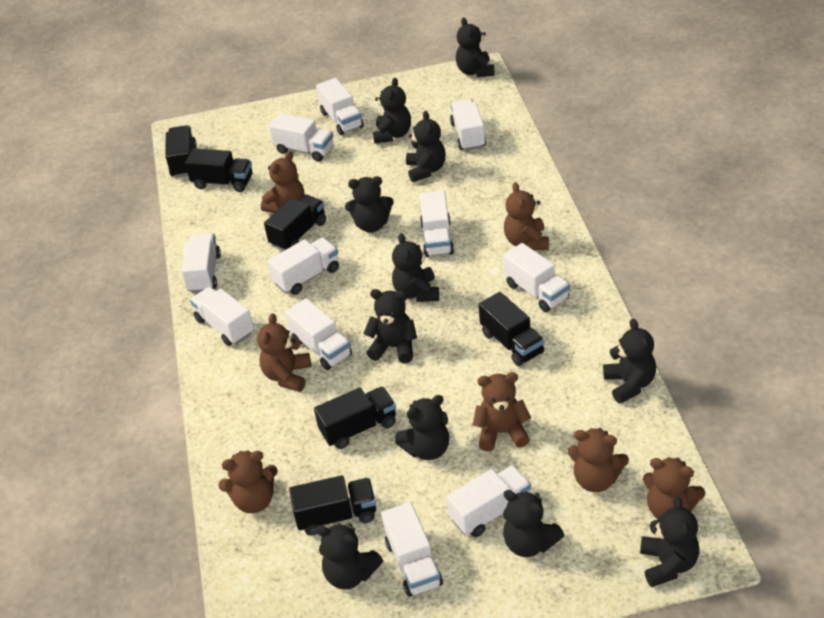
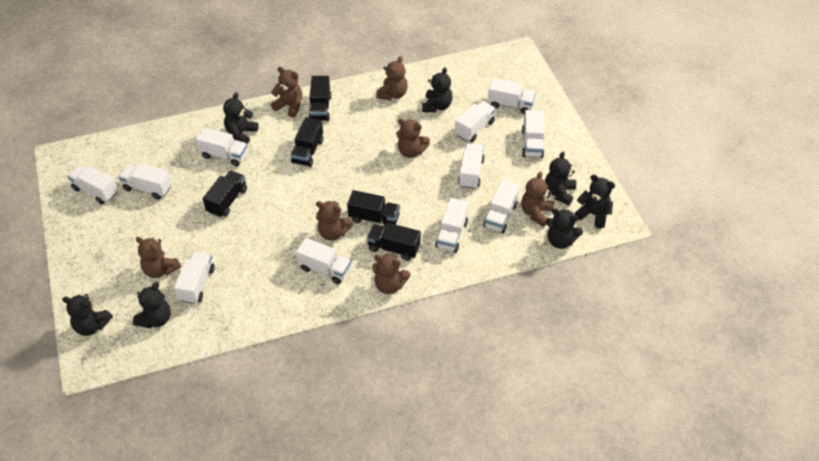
black teddy bear: 11 -> 7
black truck: 6 -> 5

